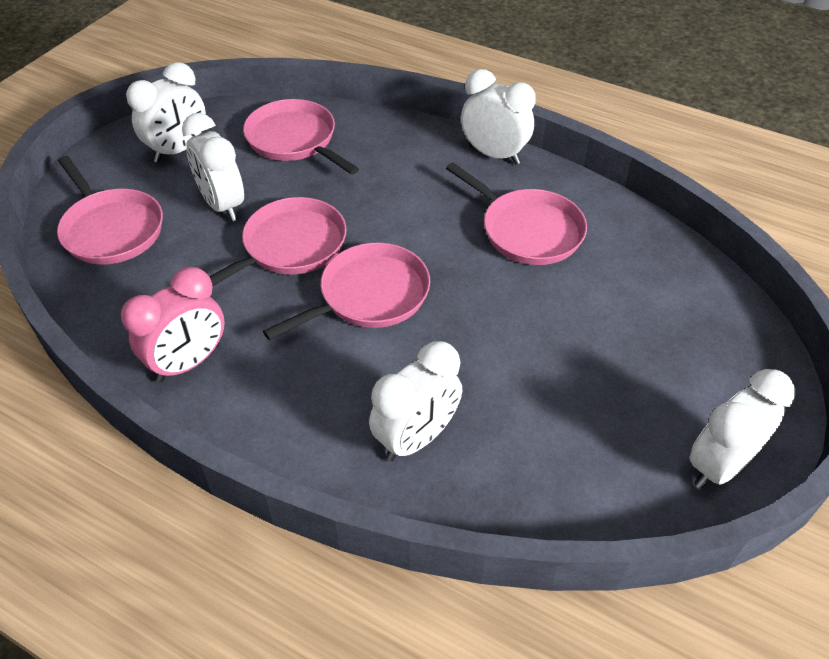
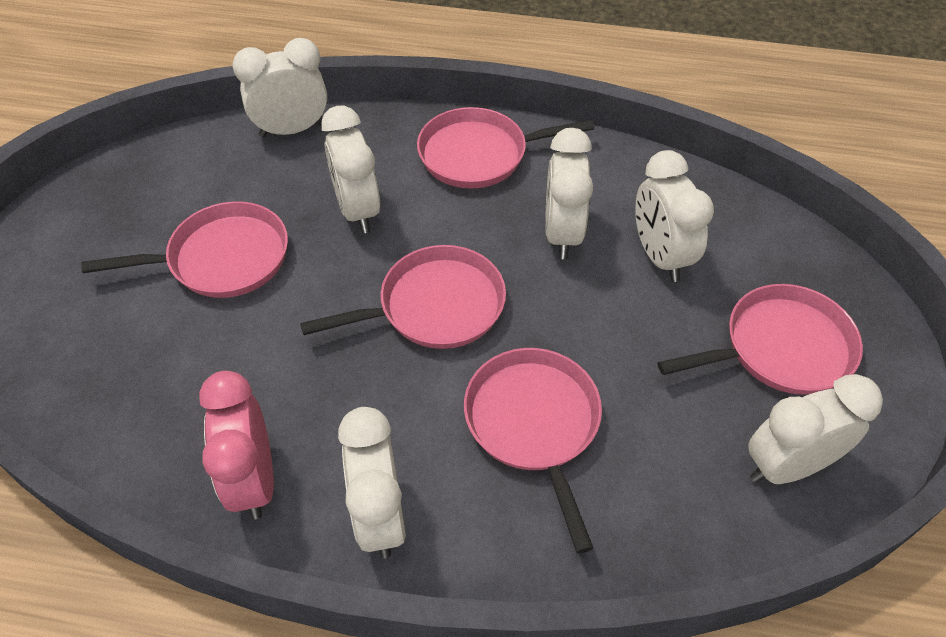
white clock: 5 -> 6

